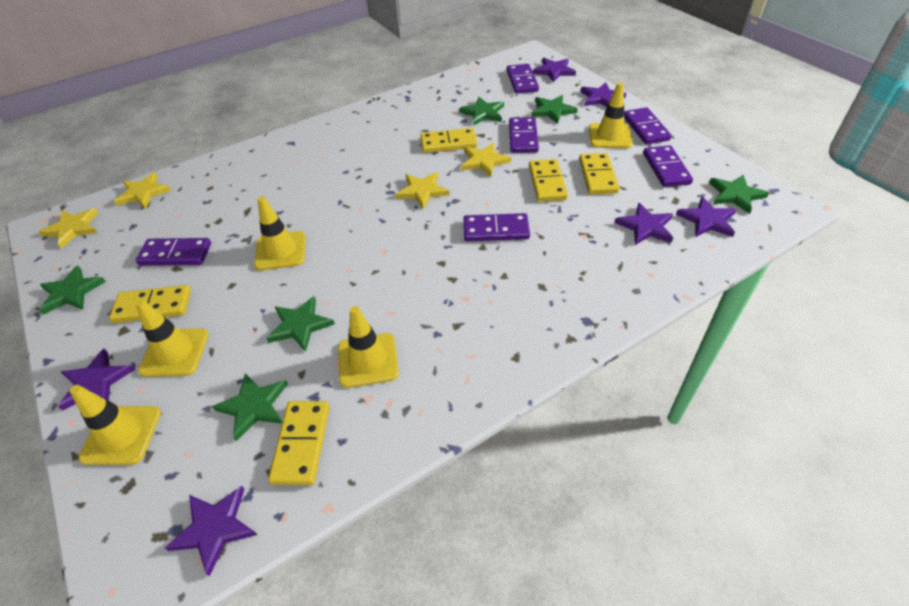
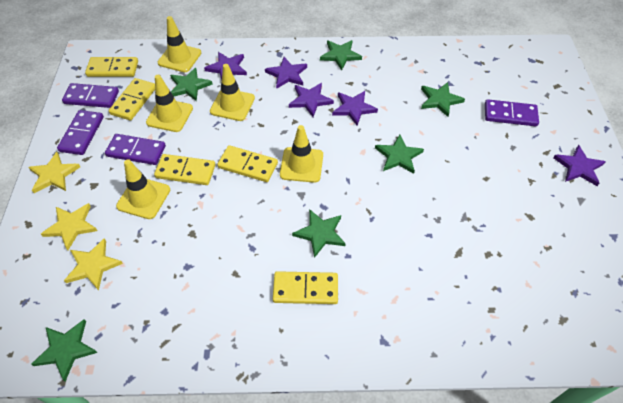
purple domino: 6 -> 4
purple star: 6 -> 5
yellow star: 4 -> 3

